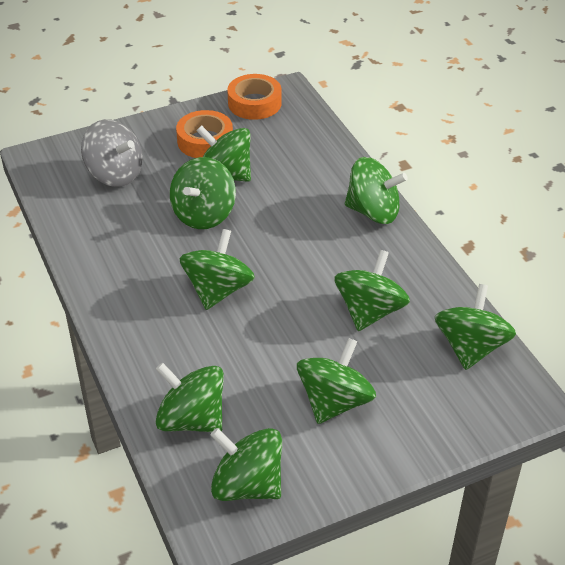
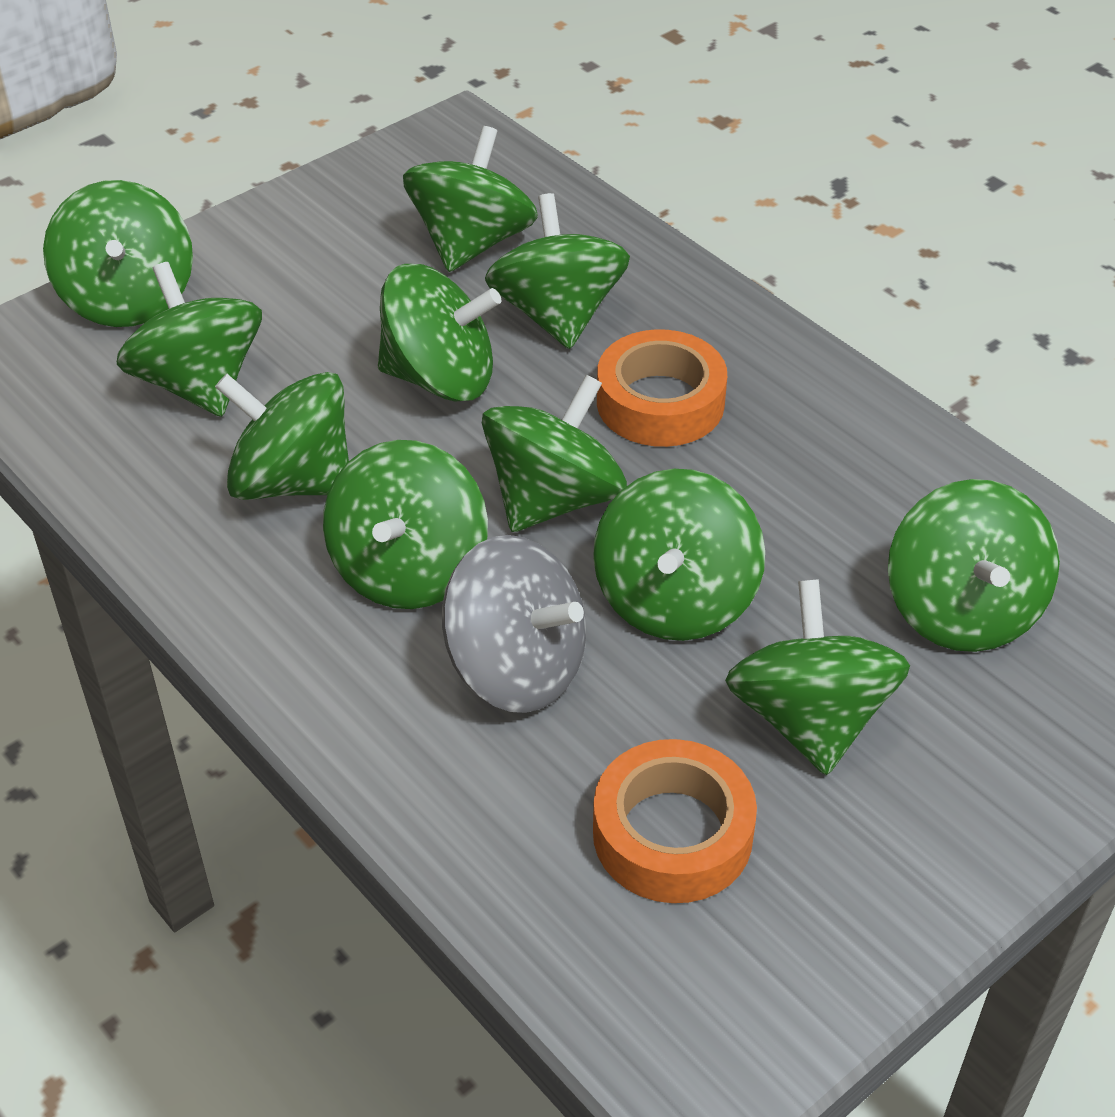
green spinning top: 9 -> 11

